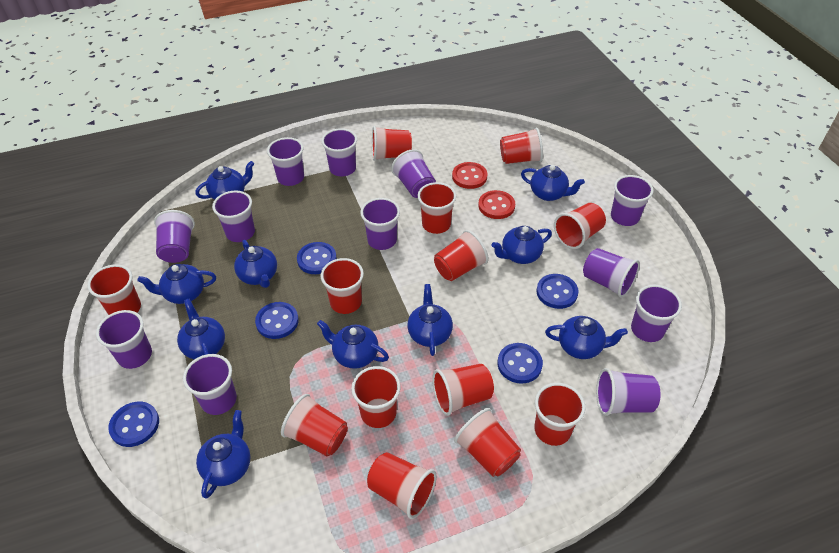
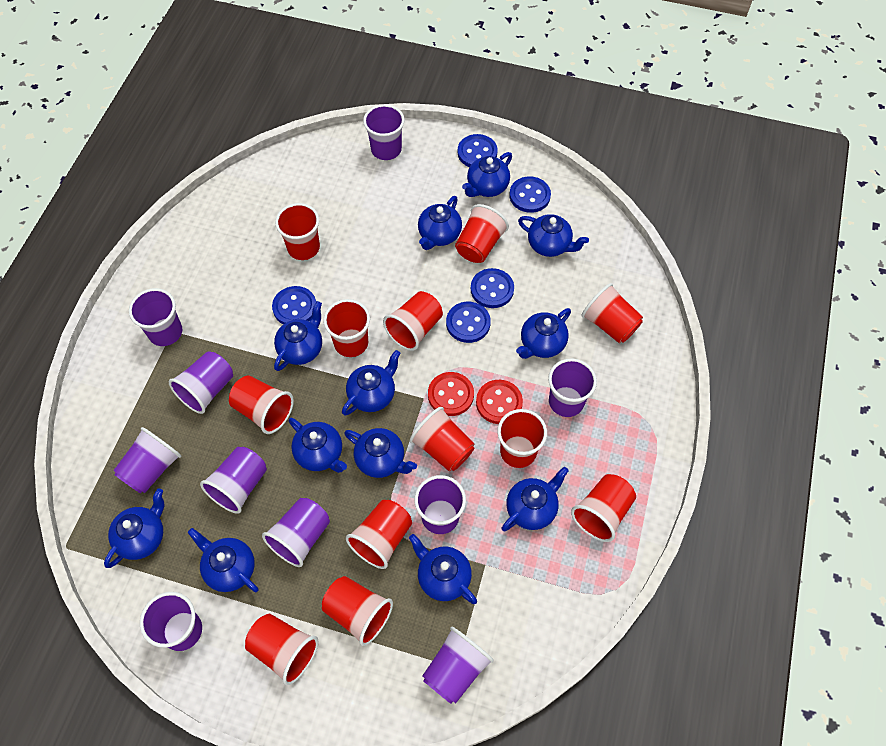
blue teapot: 10 -> 12
purple cup: 12 -> 10
red cup: 13 -> 12

